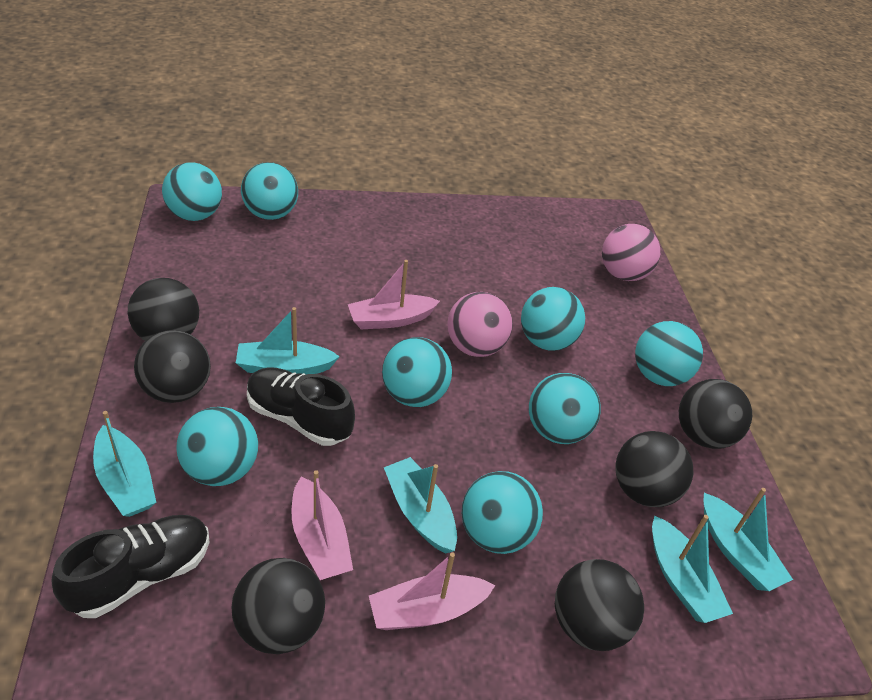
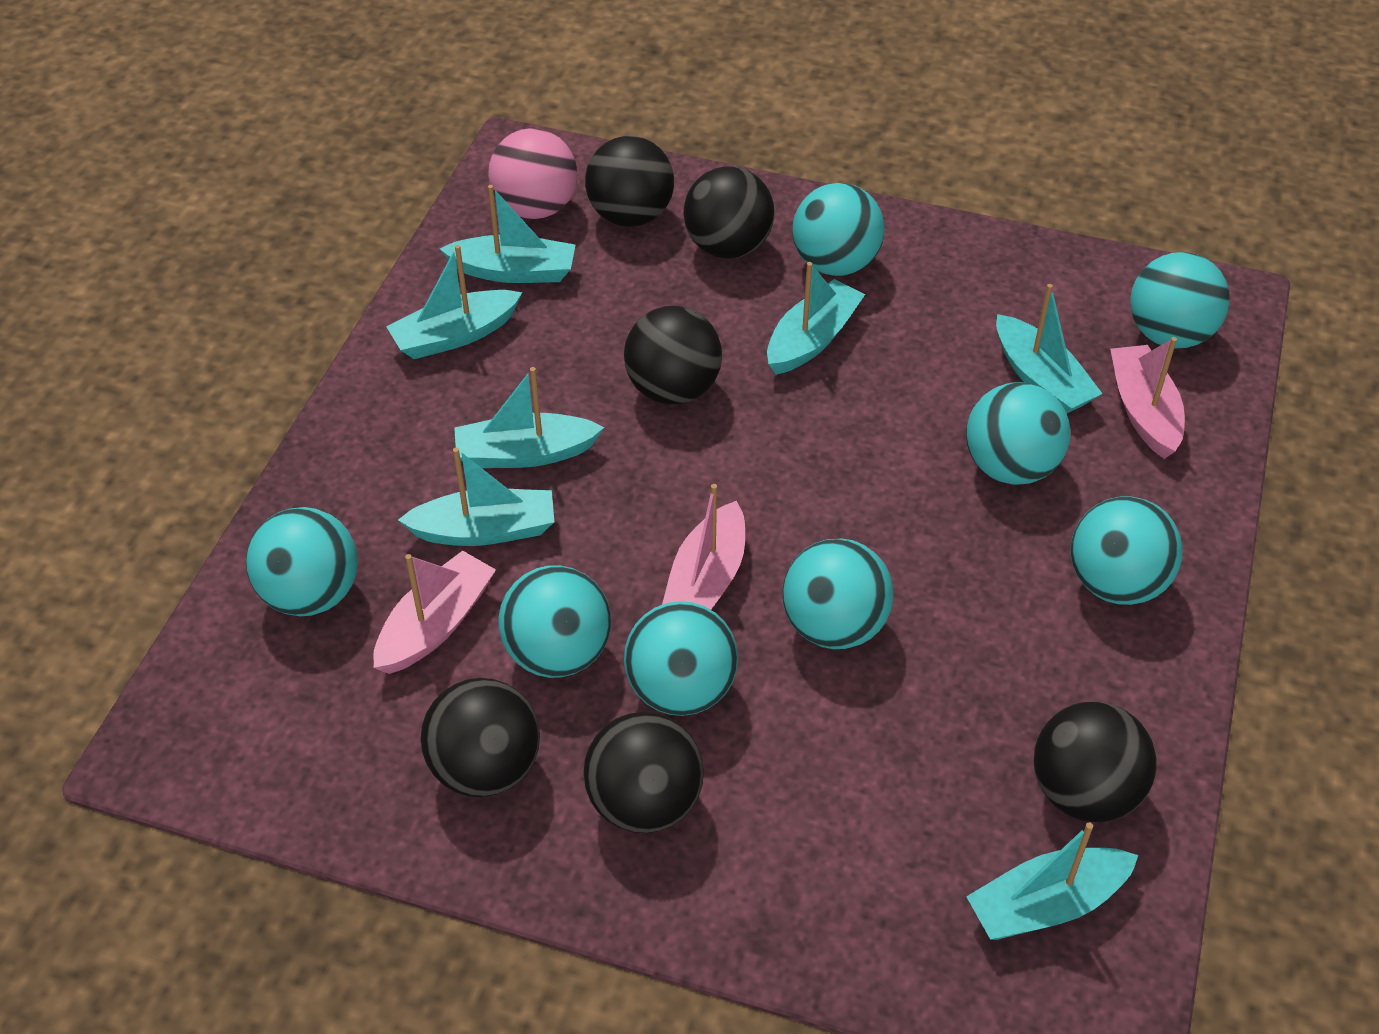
black shoe: 2 -> 0
pink ball: 2 -> 1
turquoise boat: 5 -> 7

